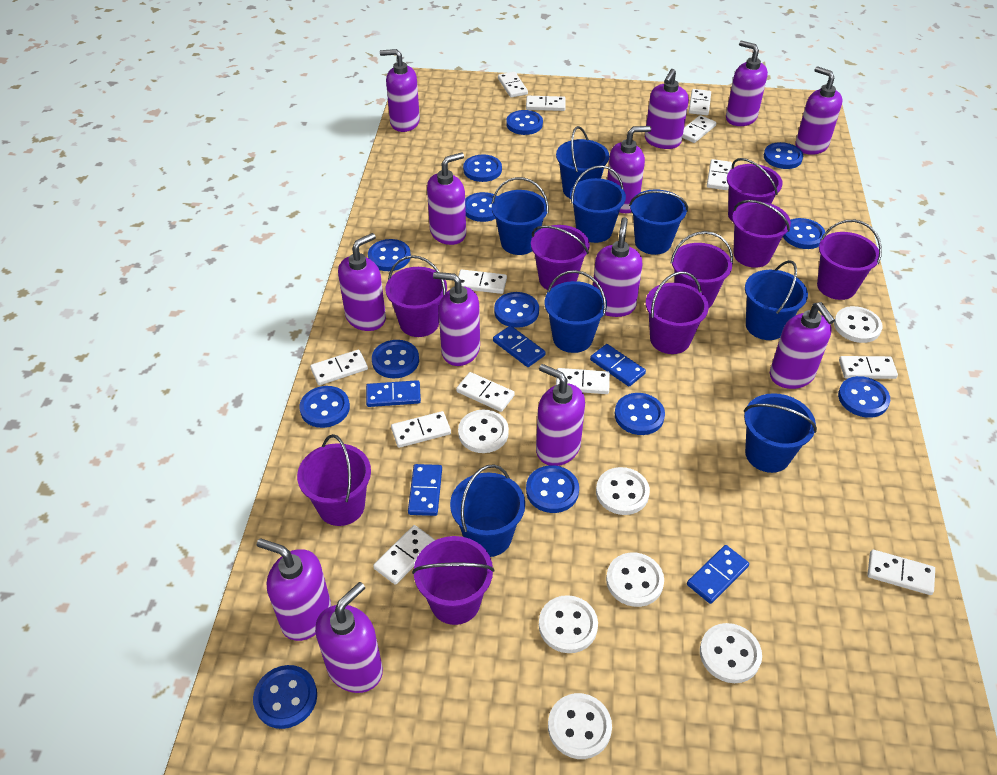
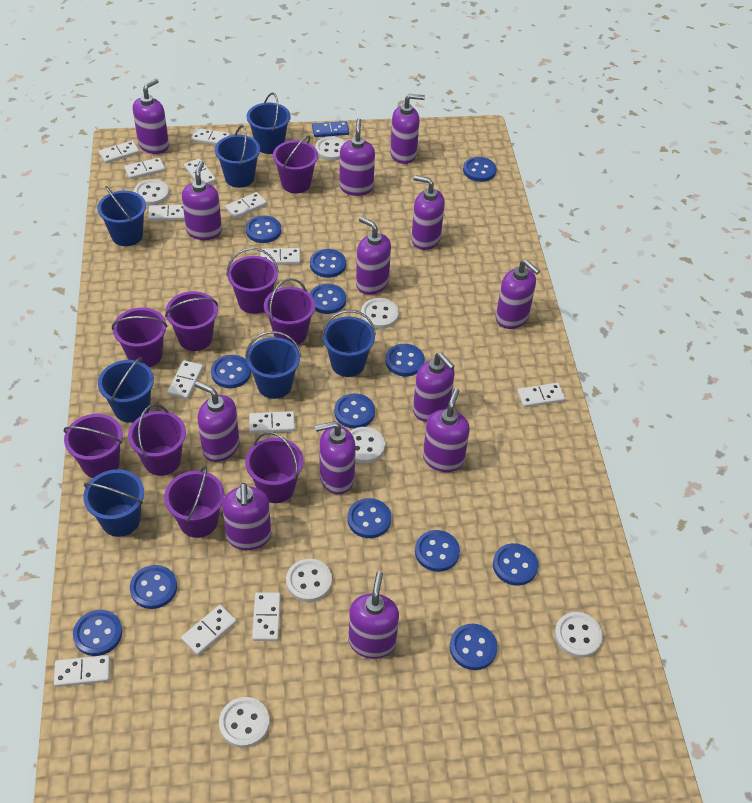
blue bucket: 8 -> 7
blue domino: 5 -> 1

